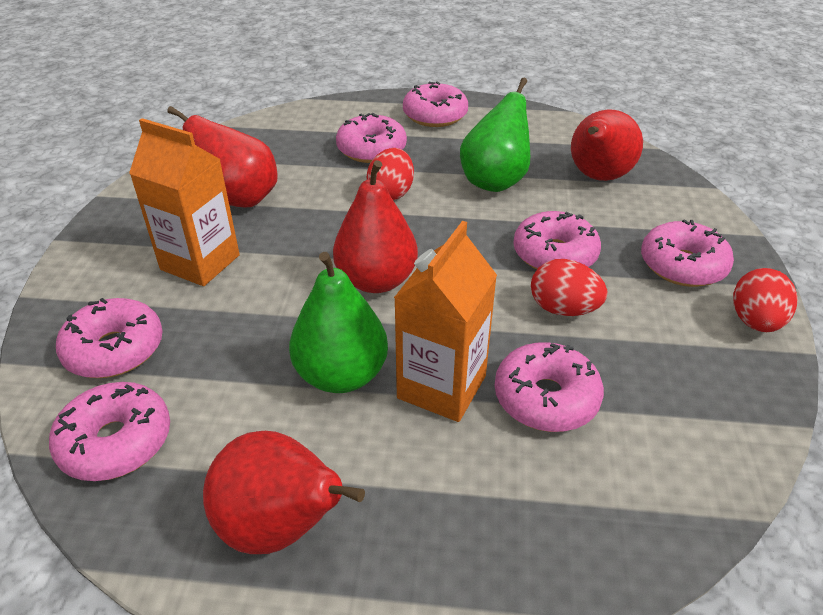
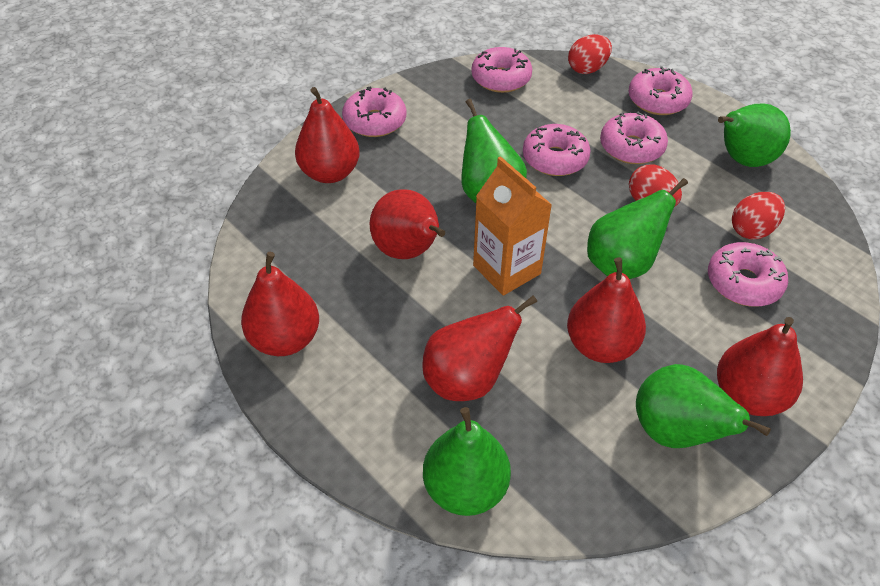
green pear: 2 -> 5
orange carton: 2 -> 1
pink donut: 7 -> 6
red pear: 4 -> 6

